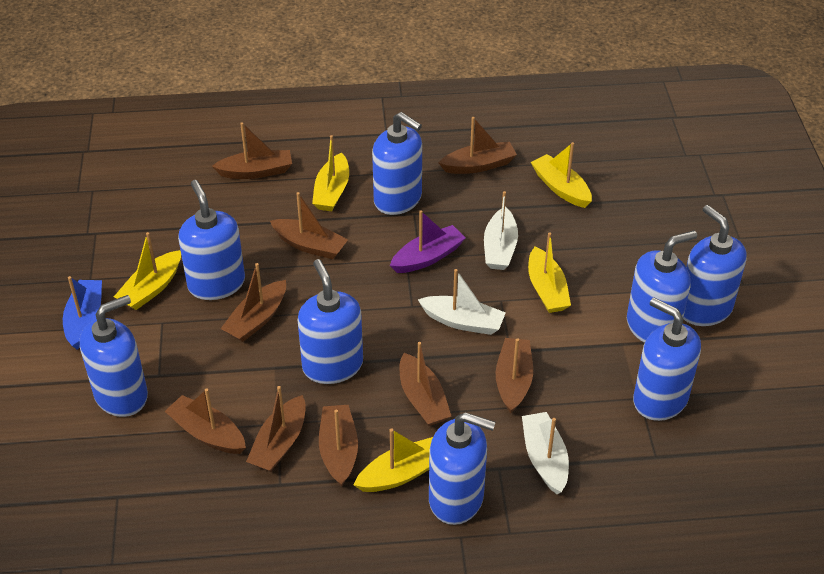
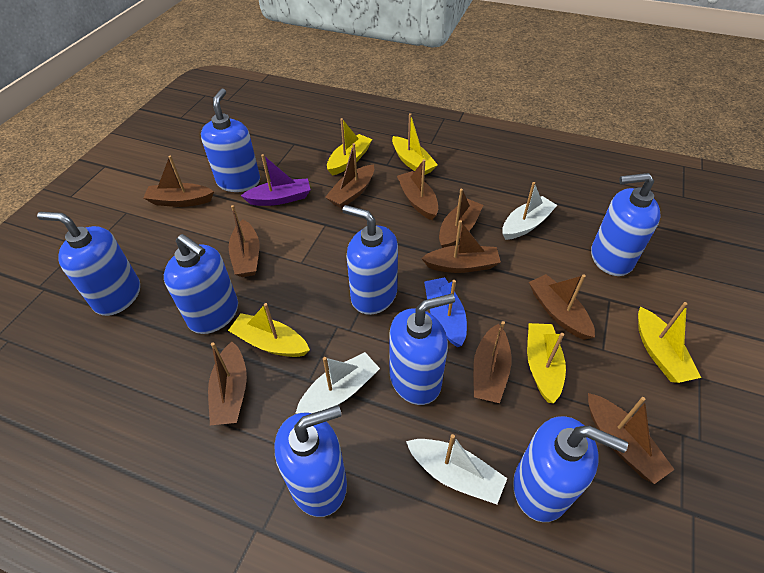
brown boat: 9 -> 10

